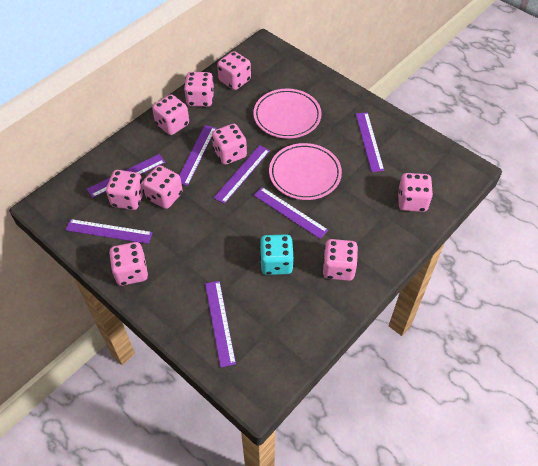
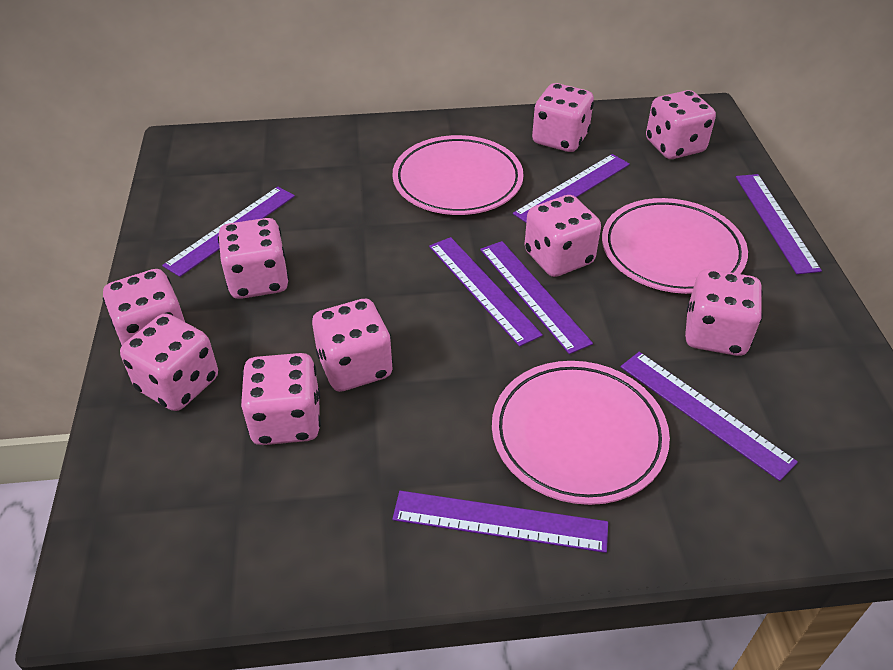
pink plate: 2 -> 3
turquoise dice: 1 -> 0

